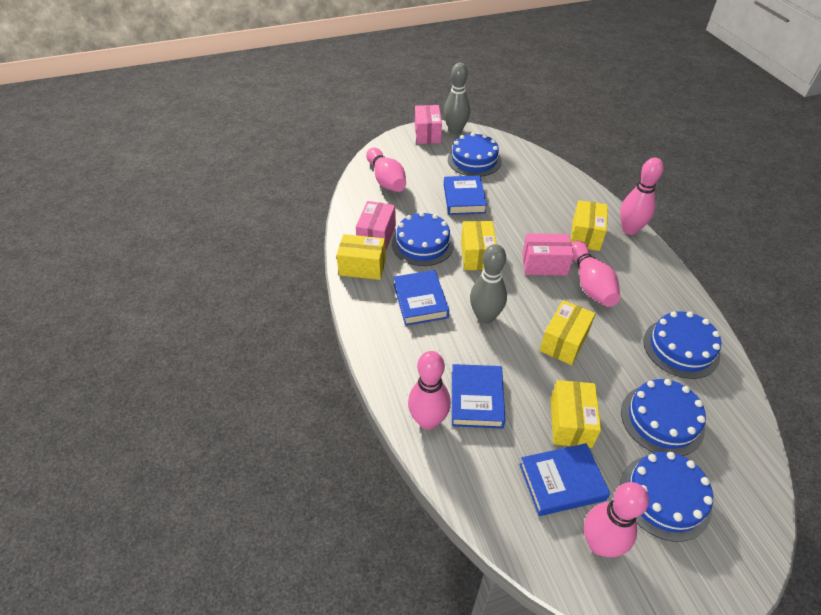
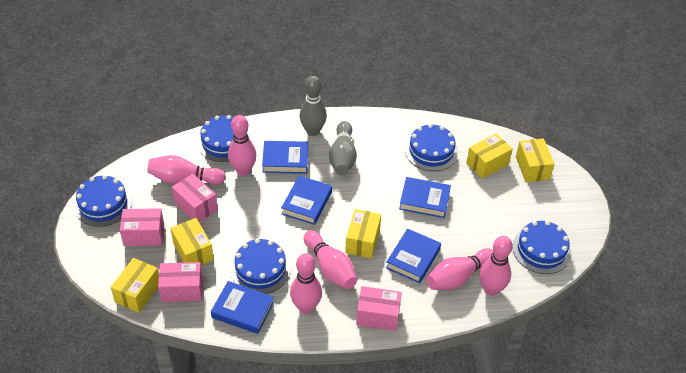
blue book: 4 -> 5
pink bowling pin: 5 -> 6
pink box: 3 -> 4

